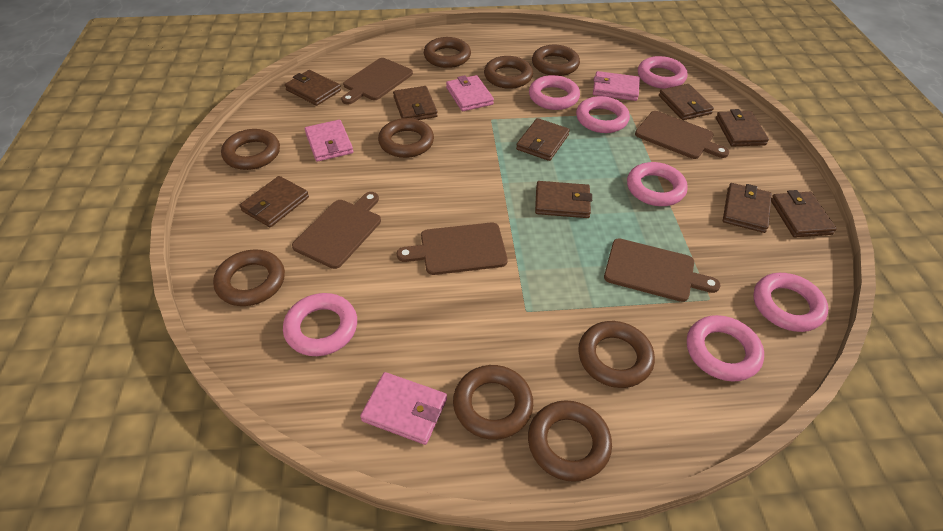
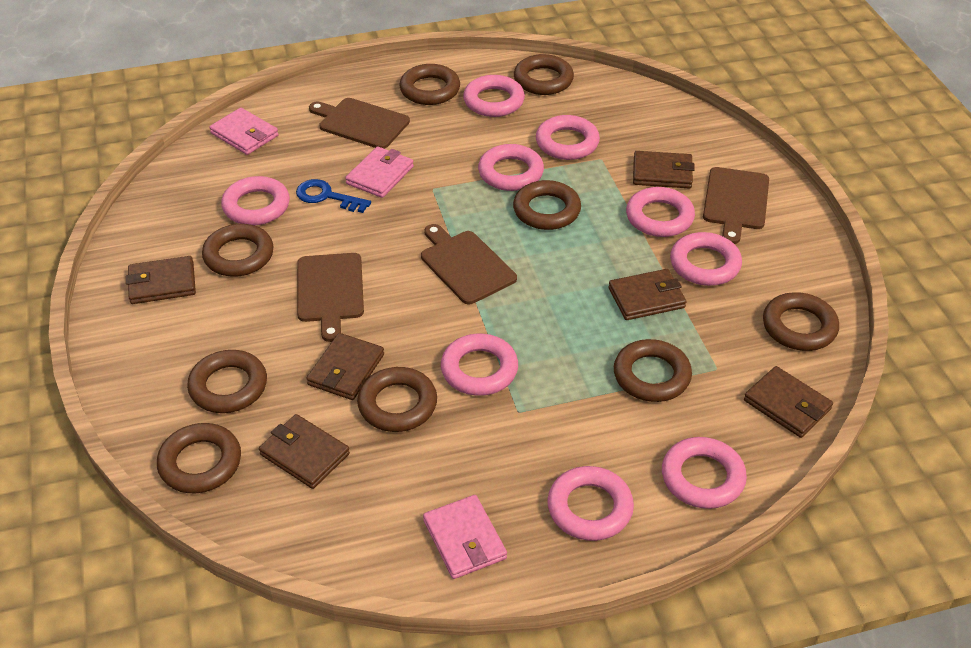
blue key: 0 -> 1
brown cutting board: 5 -> 4
brown wallet: 9 -> 6
pink ring: 7 -> 9
pink wallet: 4 -> 3

